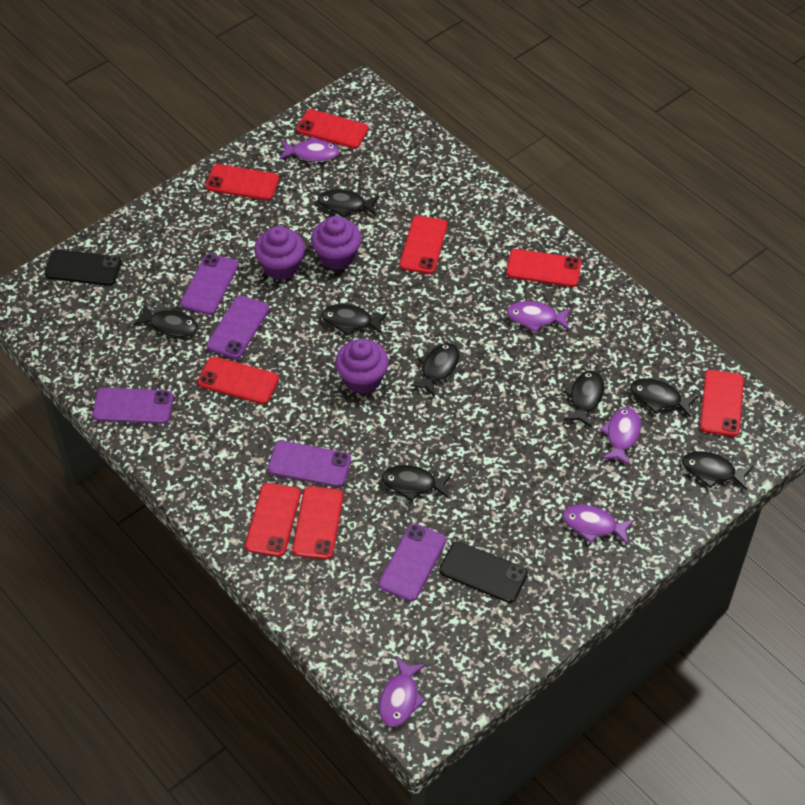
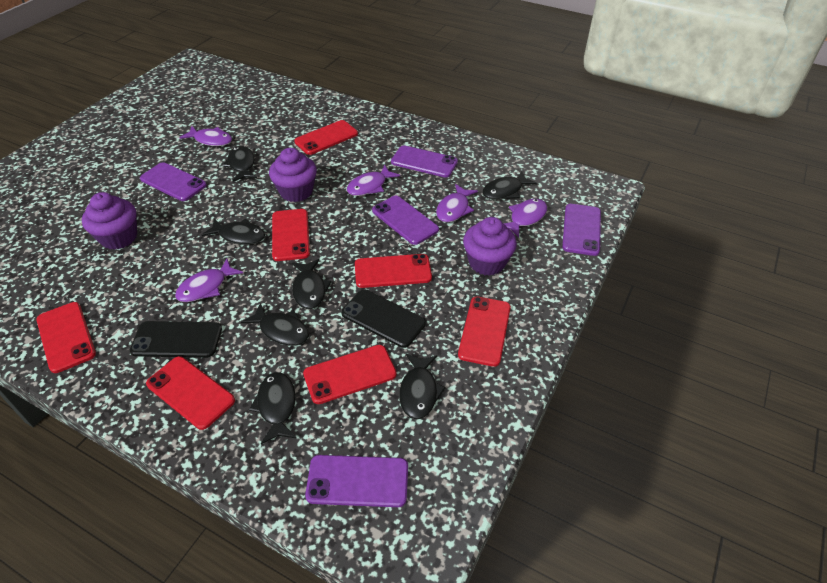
black fish: 8 -> 7
red phone: 8 -> 7

